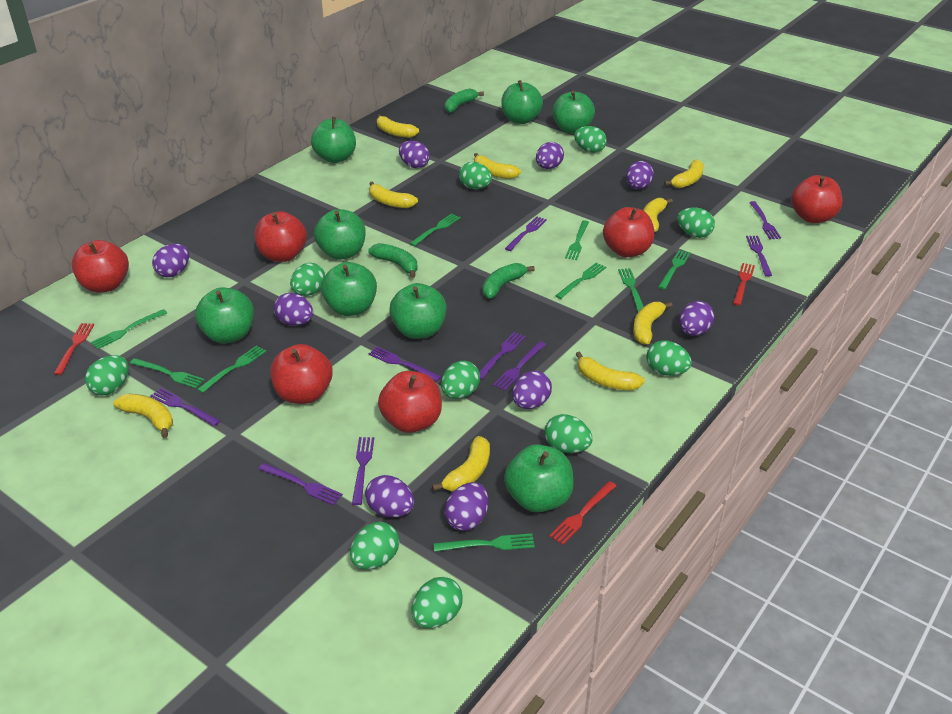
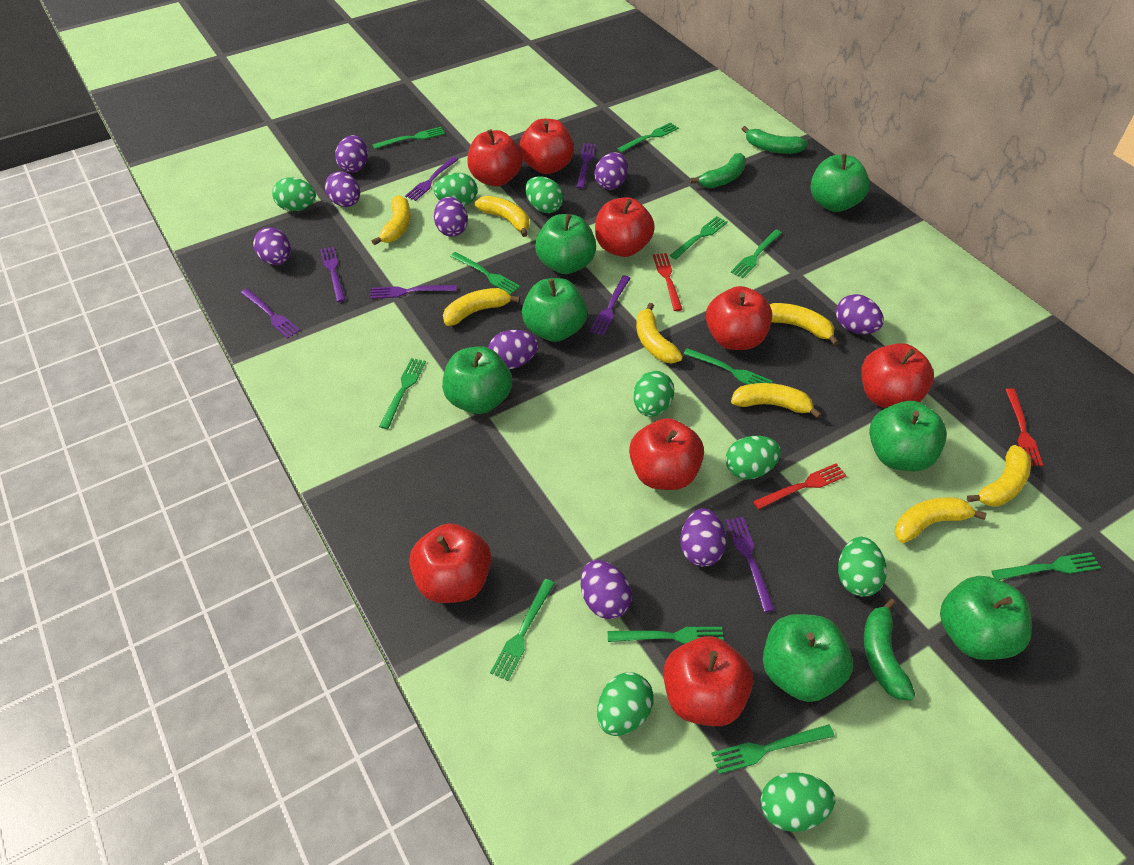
green apple: 8 -> 7
green egg: 10 -> 8
green fork: 9 -> 11
purple fork: 9 -> 7
red apple: 6 -> 8
yellow banana: 9 -> 8

